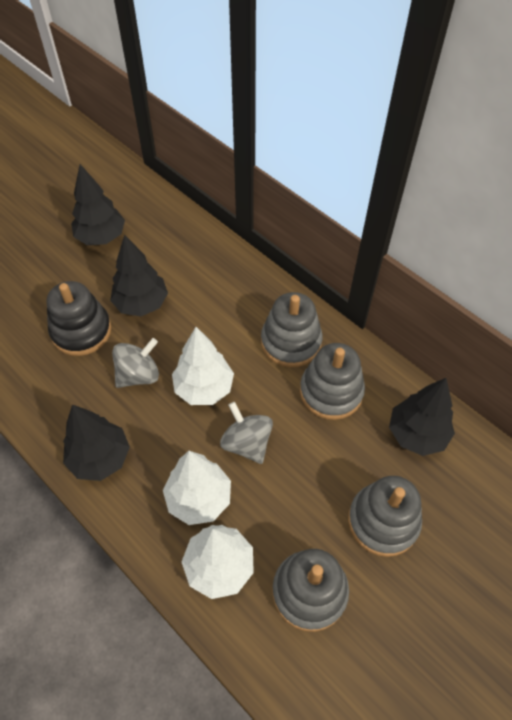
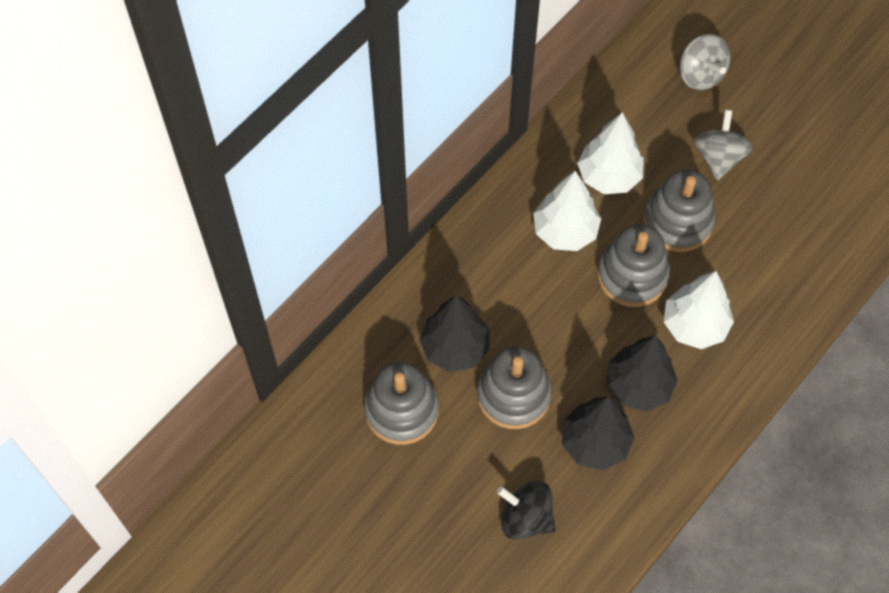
black spinning top: 0 -> 1
black stacking toy: 1 -> 0
black tree: 4 -> 3

